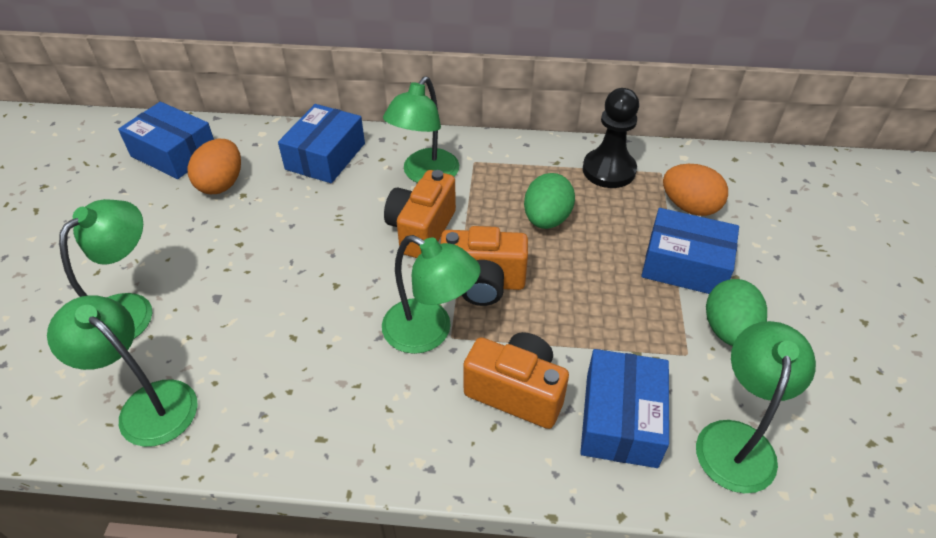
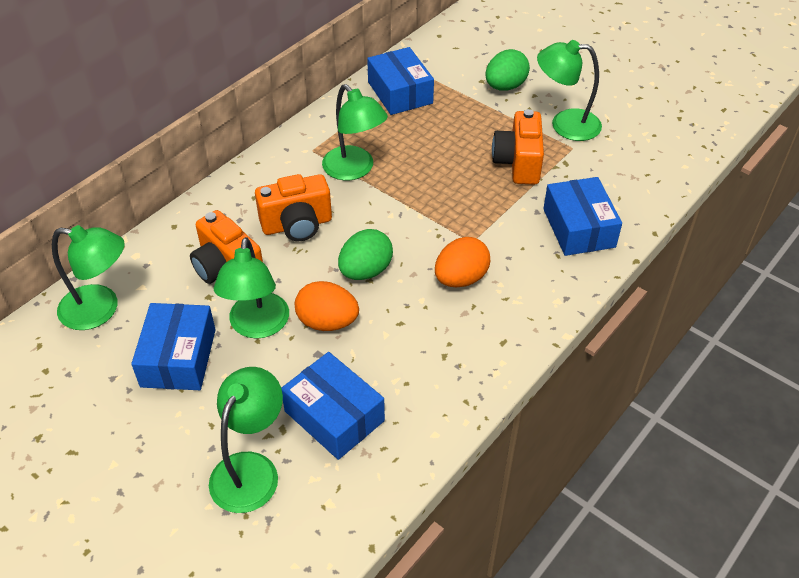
black pawn: 1 -> 0

